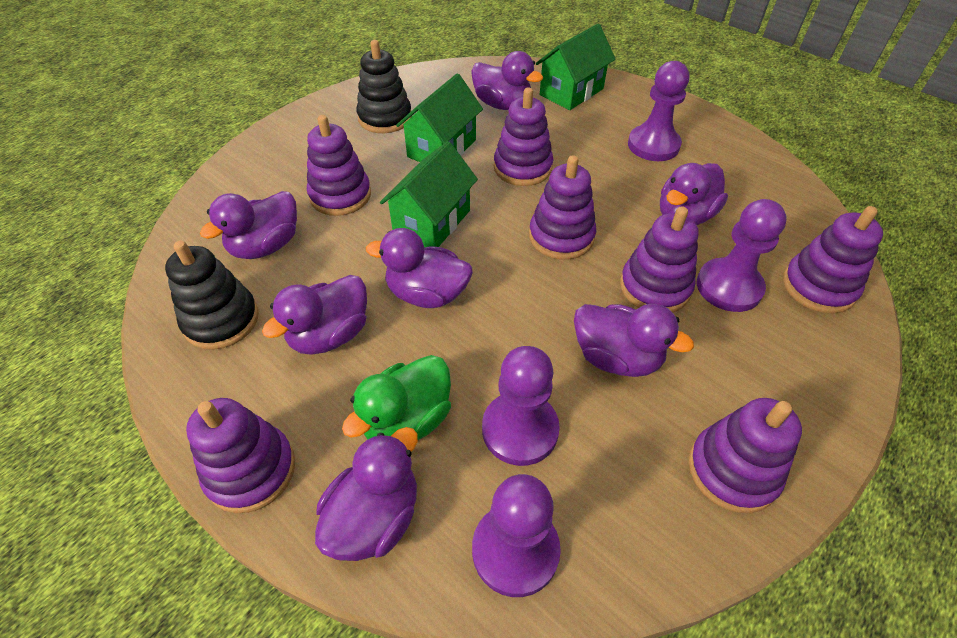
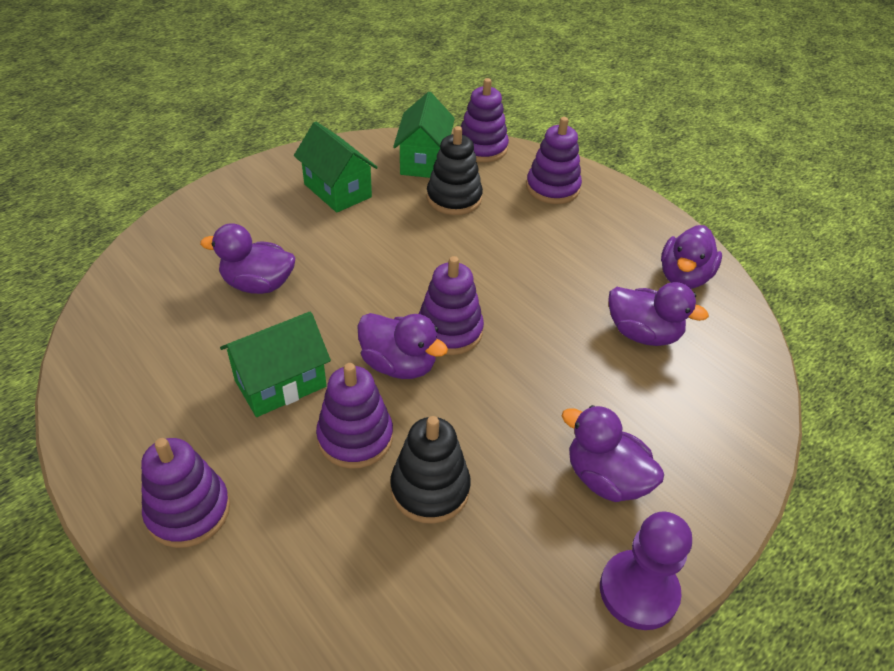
green duck: 1 -> 0
purple duck: 7 -> 5
purple pawn: 4 -> 1
purple stacking toy: 7 -> 5

